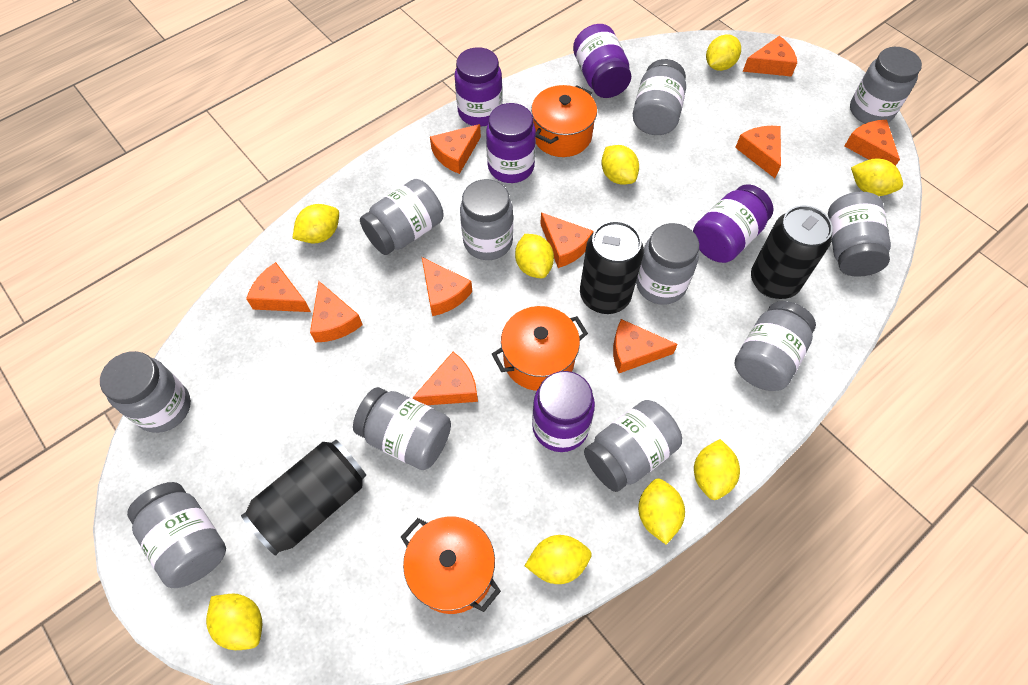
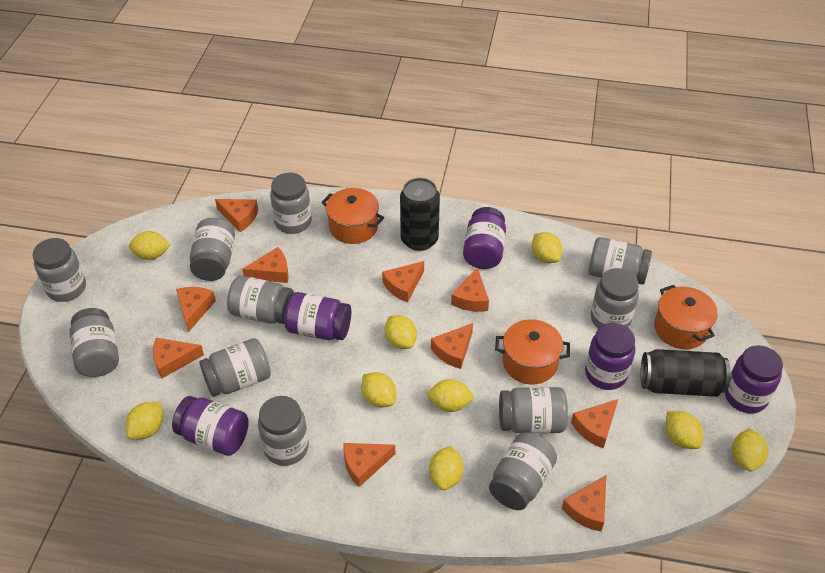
black can: 3 -> 2

